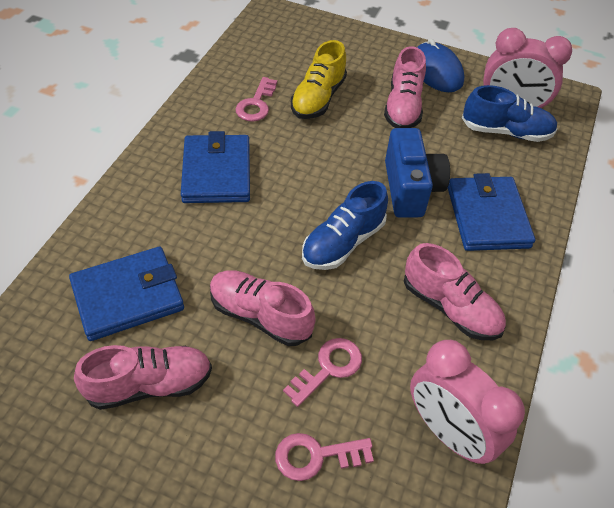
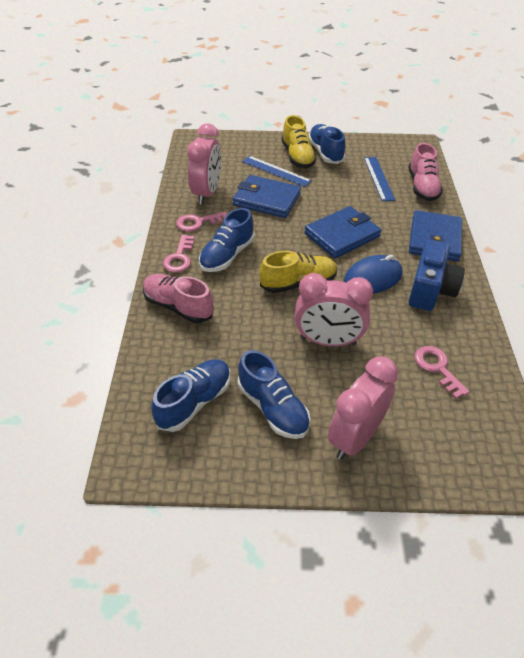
blue ruler: 0 -> 2
blue shoe: 2 -> 4
pink clock: 2 -> 3
pink shoe: 4 -> 2
yellow shoe: 1 -> 2

